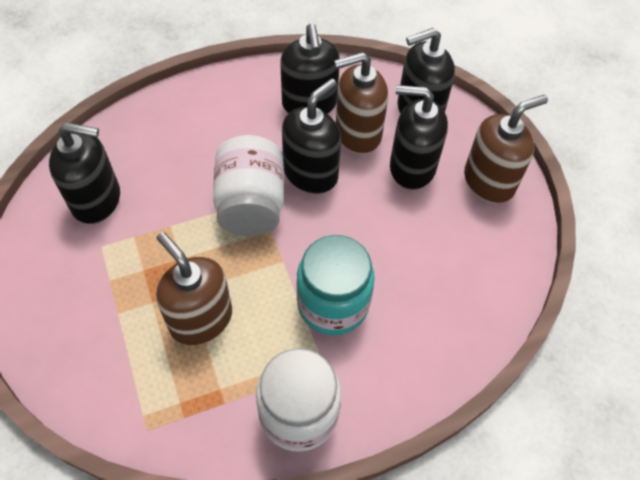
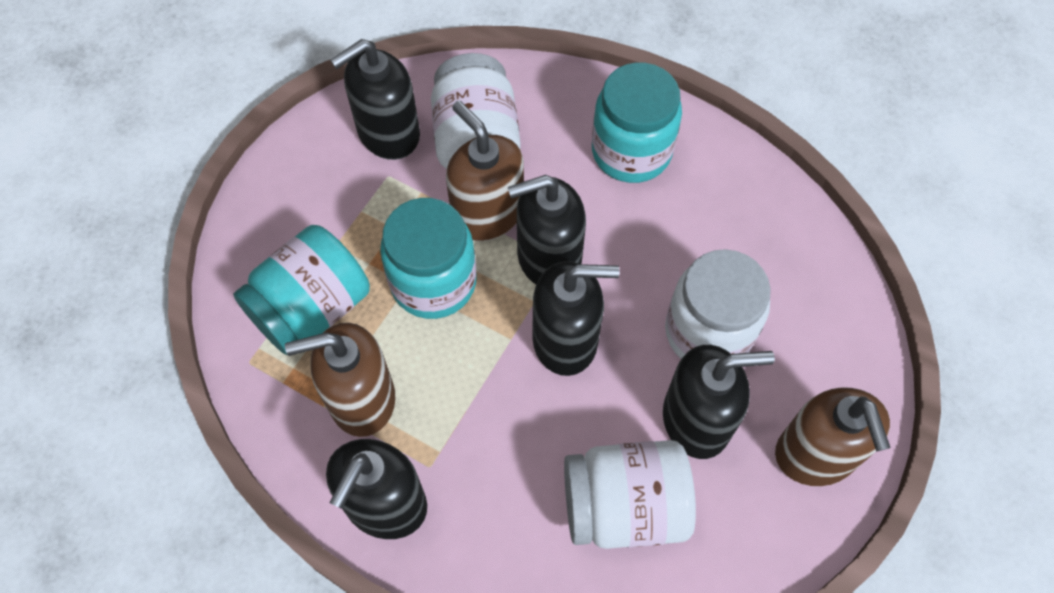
turquoise jar: 1 -> 3
white jar: 2 -> 3

